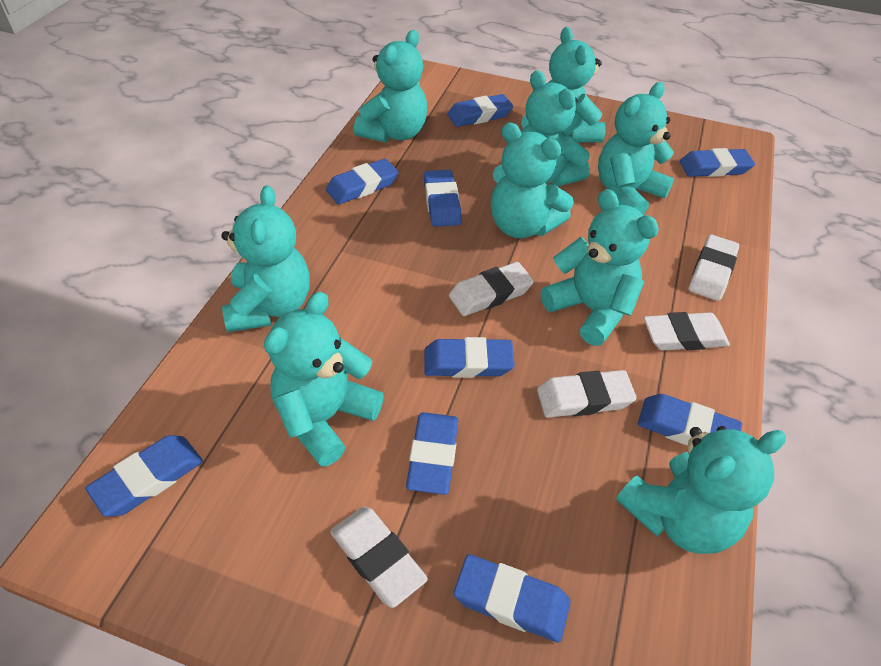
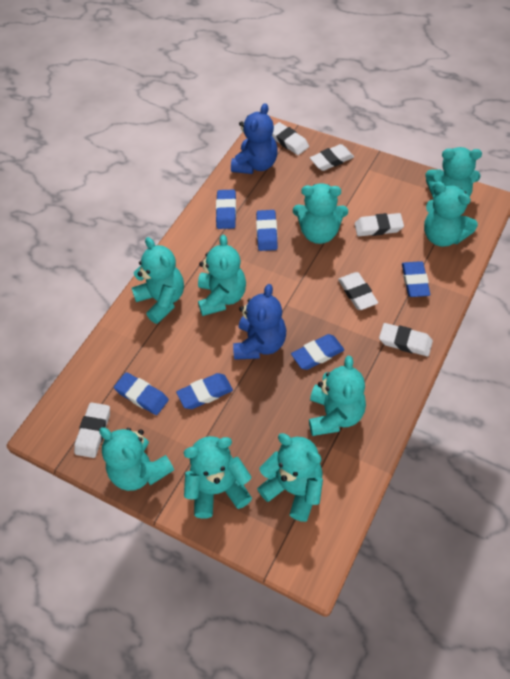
blue eraser: 9 -> 6
blue teddy bear: 0 -> 2
white eraser: 5 -> 6

